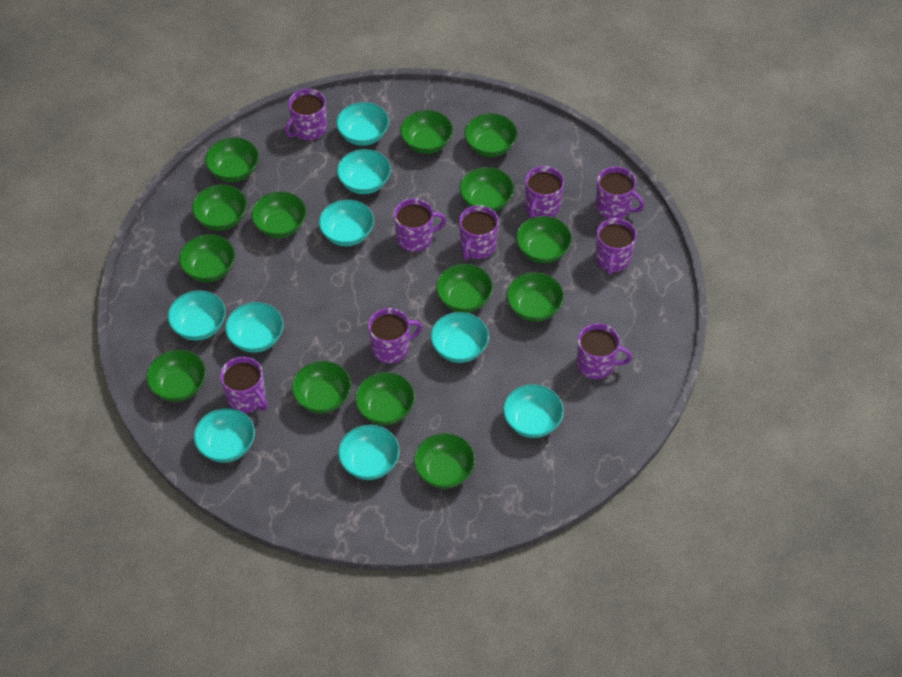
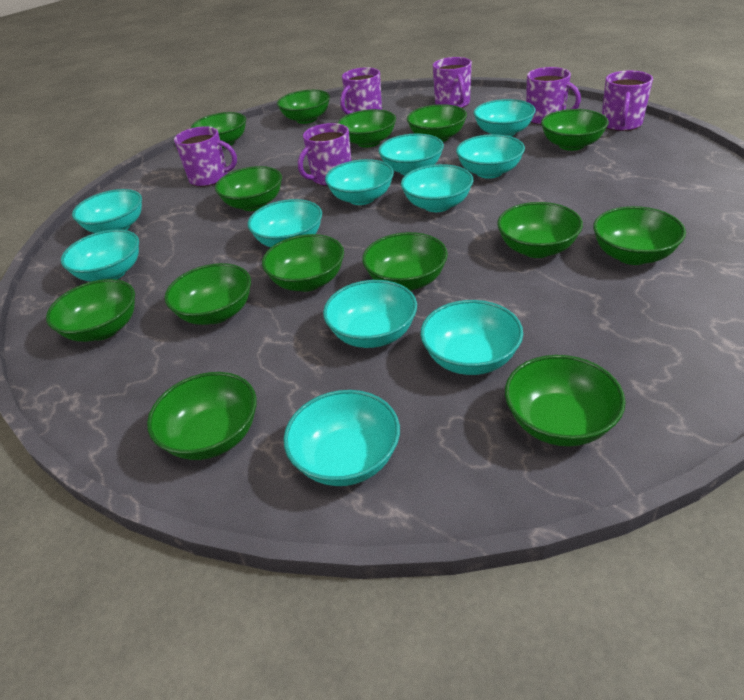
purple mug: 9 -> 6
turquoise bowl: 9 -> 11

